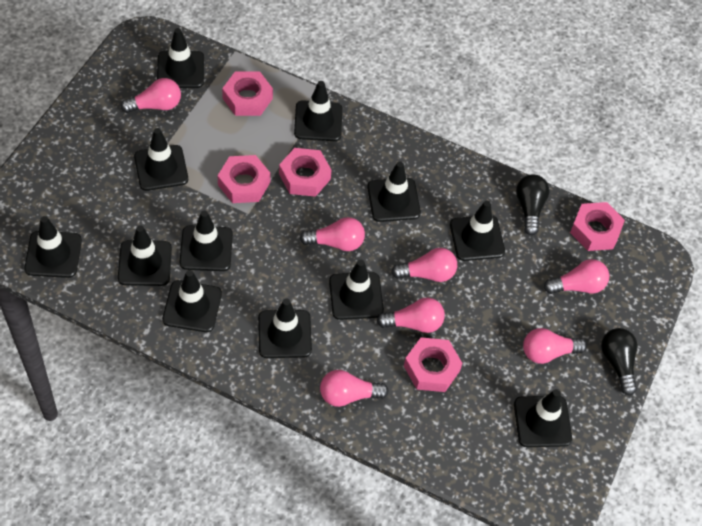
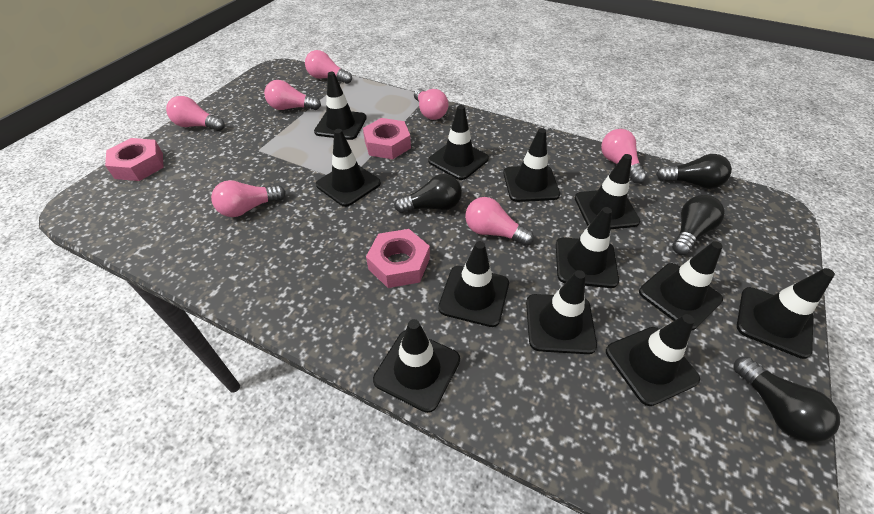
black light bulb: 2 -> 4
pink nut: 5 -> 3

